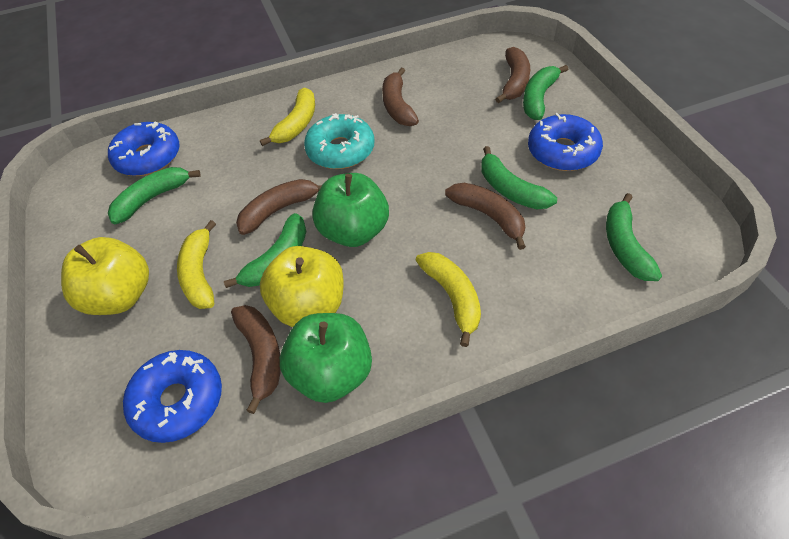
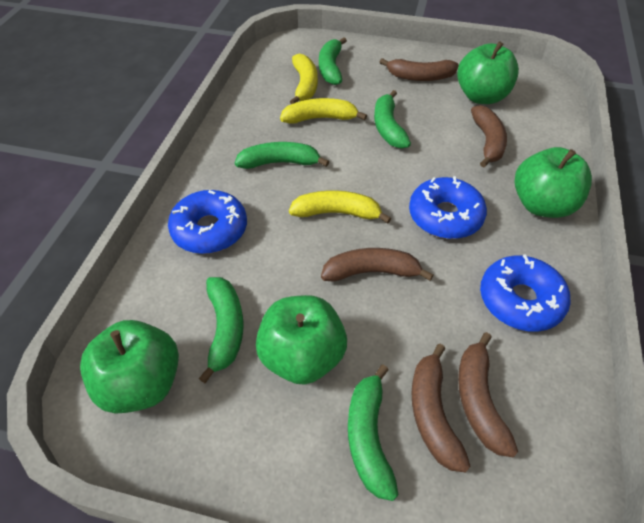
green apple: 2 -> 4
turquoise donut: 1 -> 0
yellow apple: 2 -> 0

